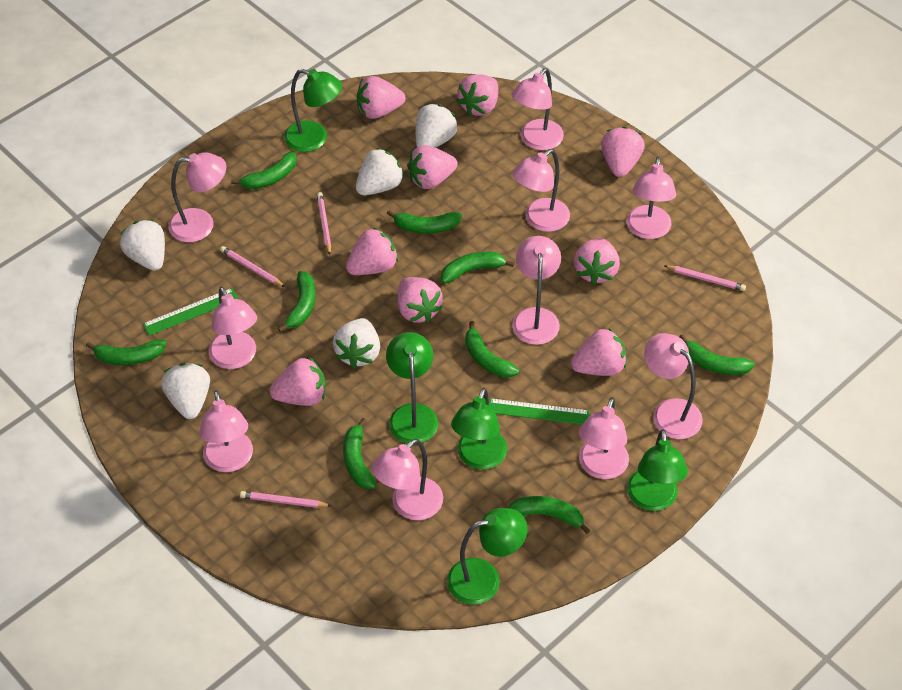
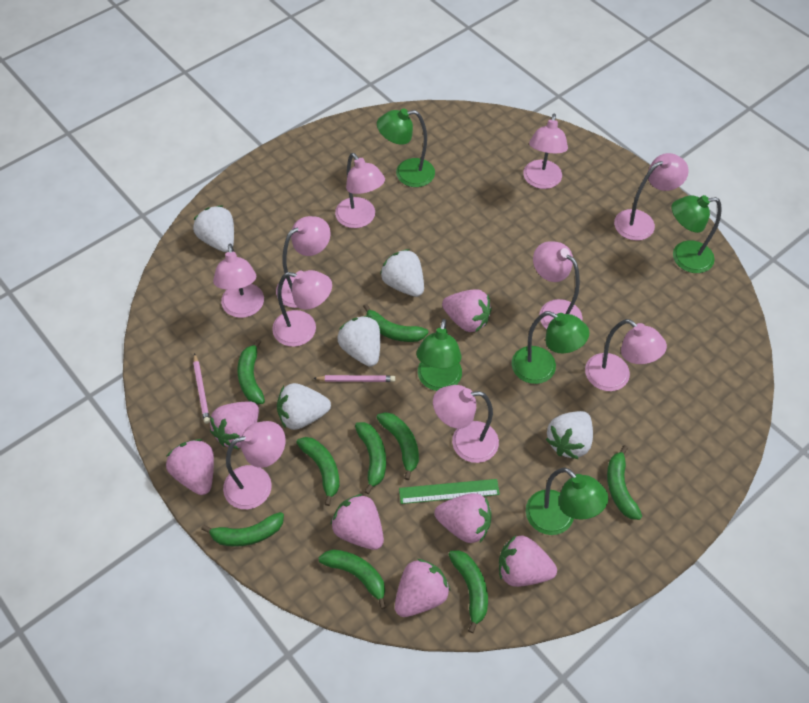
green ruler: 2 -> 1
pink pencil: 4 -> 2
pink strawberry: 9 -> 7

